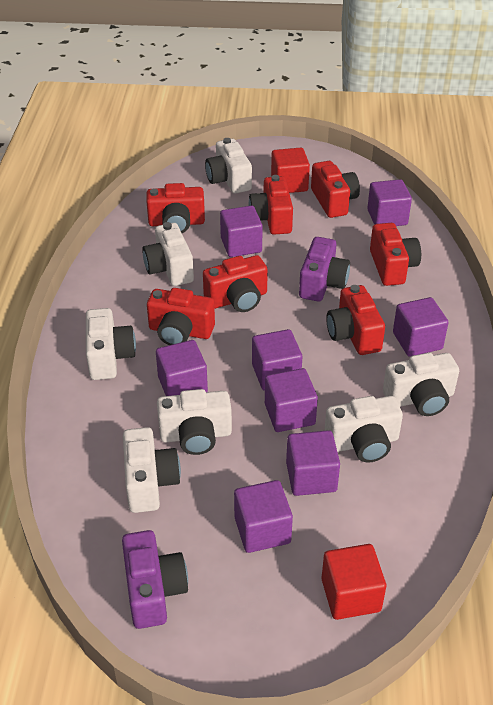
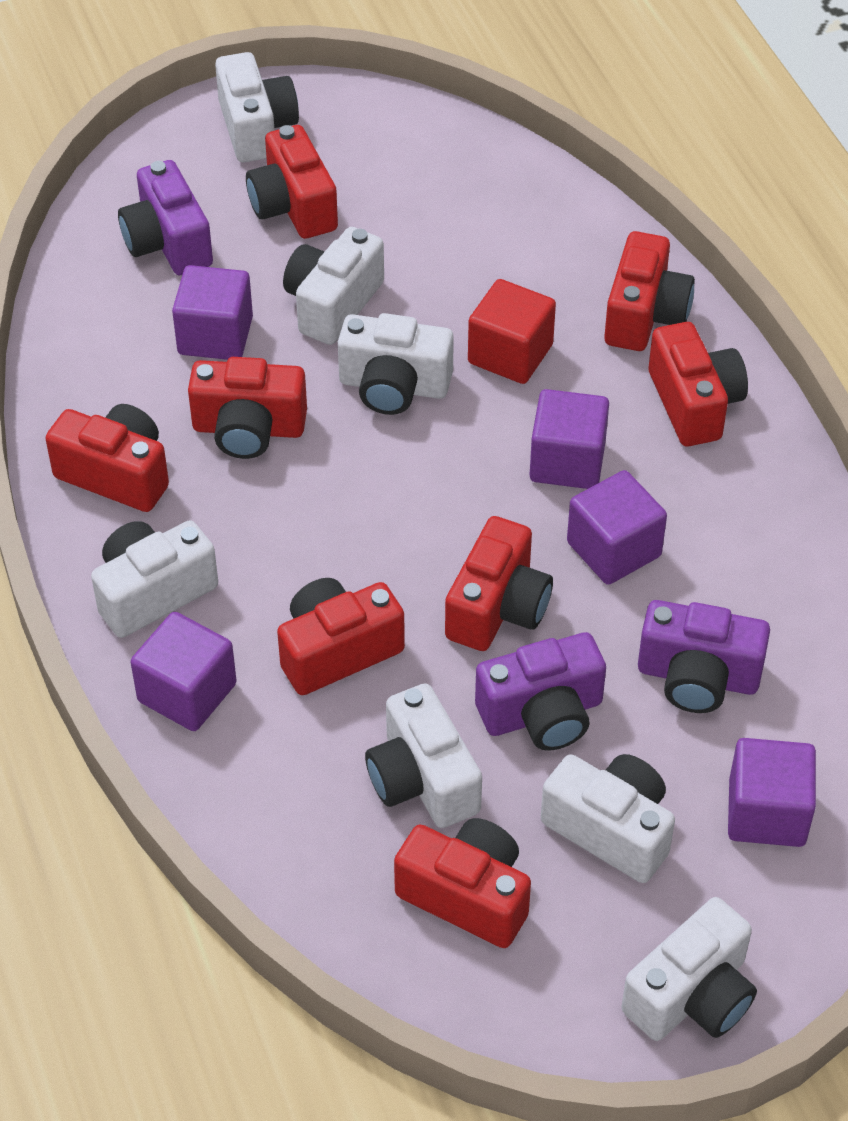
purple camera: 2 -> 3
purple cube: 8 -> 5
red camera: 7 -> 8
red cube: 2 -> 1

